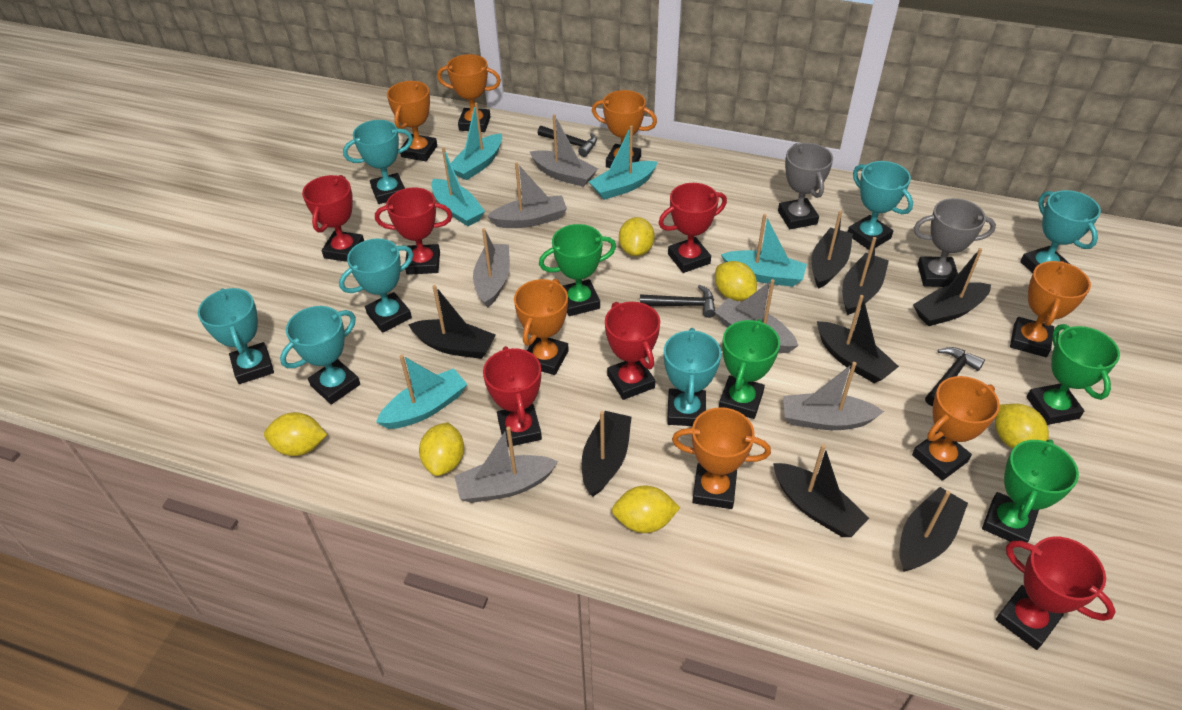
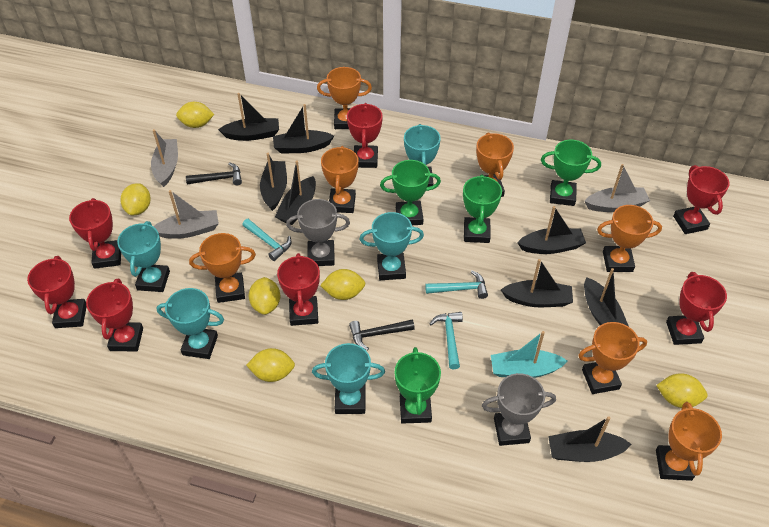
black hammer: 3 -> 2
grey boat: 6 -> 3
red trophy: 6 -> 7
turquoise boat: 5 -> 1
turquoise hammer: 0 -> 3
turquoise trophy: 7 -> 5

